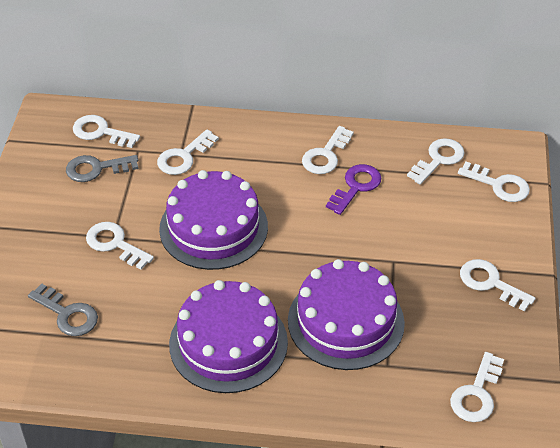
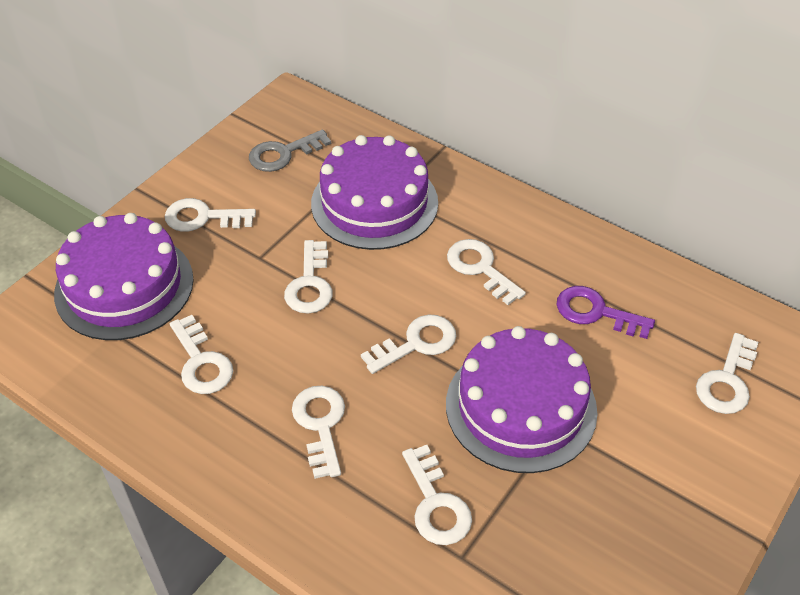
grey key: 2 -> 1

